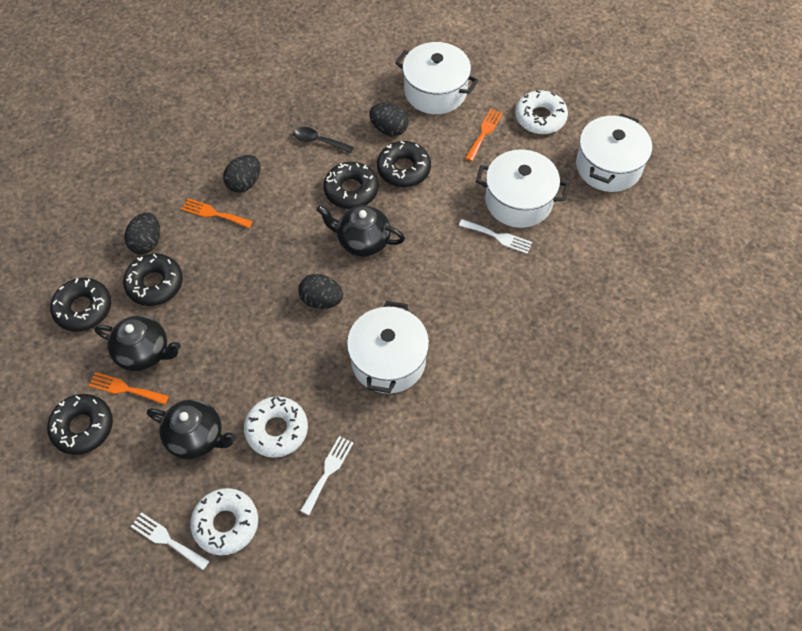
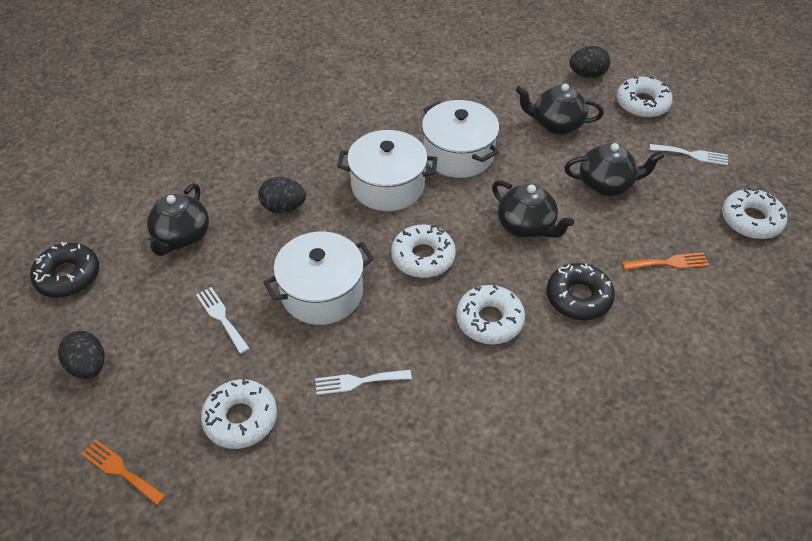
black donut: 5 -> 2
black egg: 4 -> 3
black spoon: 1 -> 0
black teapot: 3 -> 4
orange fork: 3 -> 2
white donut: 3 -> 5
white pot: 4 -> 3

